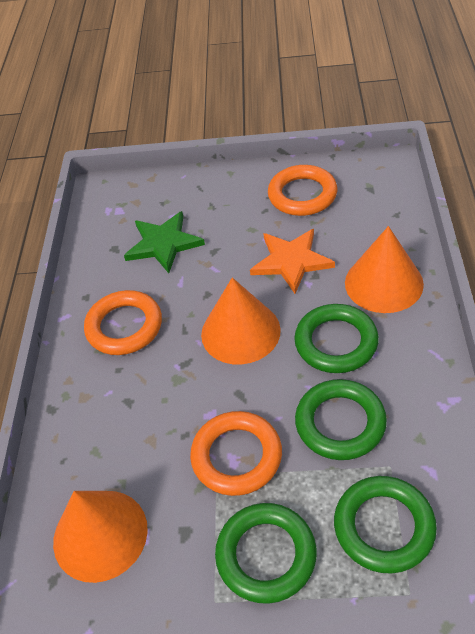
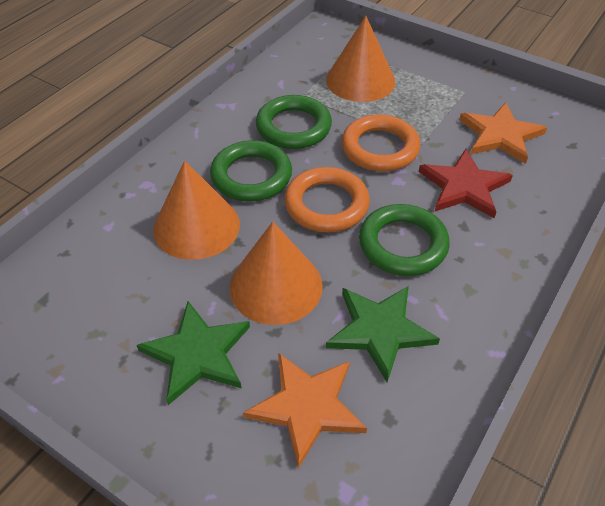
green ring: 4 -> 3
green star: 1 -> 2
orange ring: 3 -> 2
orange star: 1 -> 2
red star: 0 -> 1

